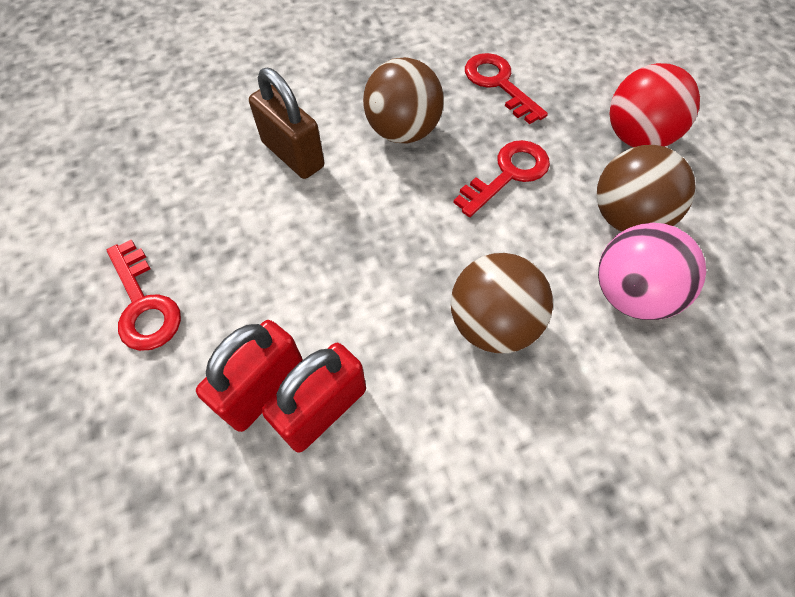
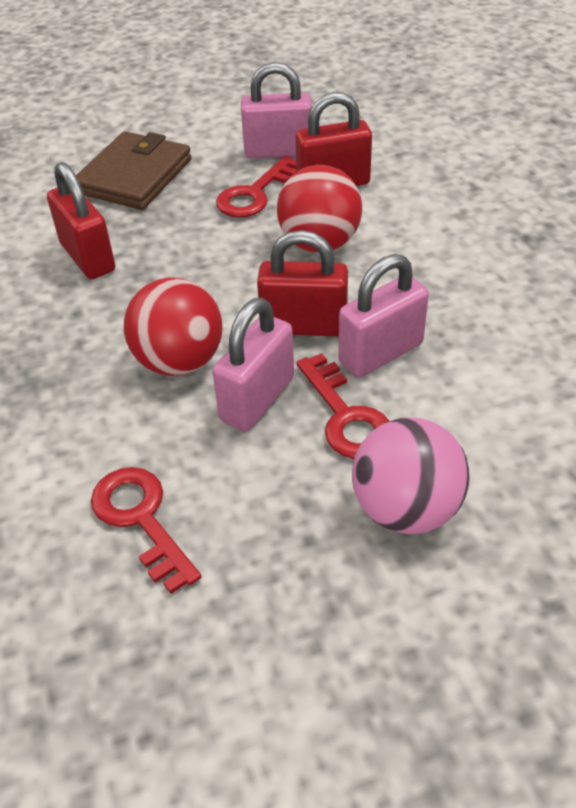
brown ball: 3 -> 0
brown padlock: 1 -> 0
brown wallet: 0 -> 1
pink padlock: 0 -> 3
red ball: 1 -> 2
red padlock: 2 -> 3

